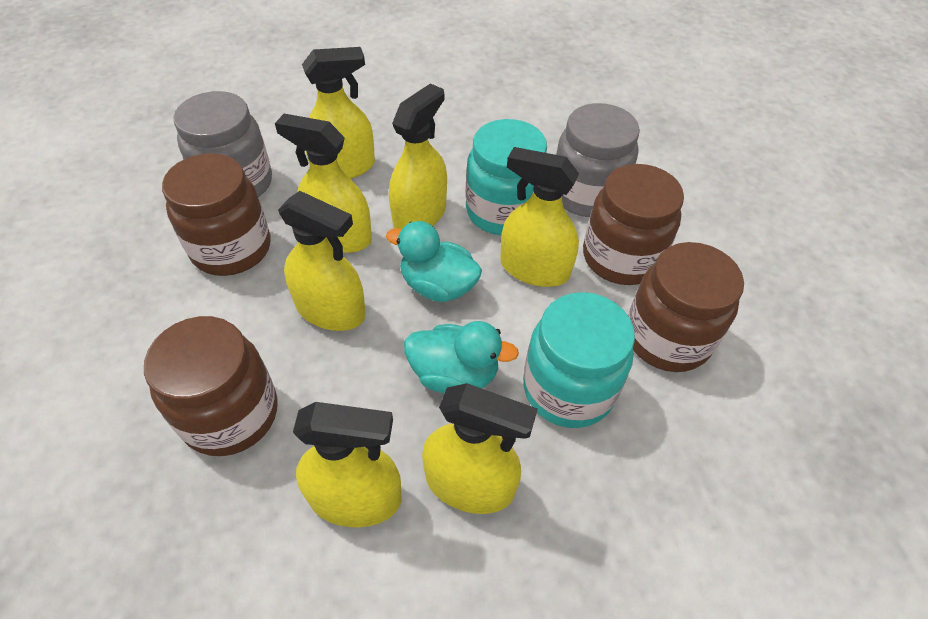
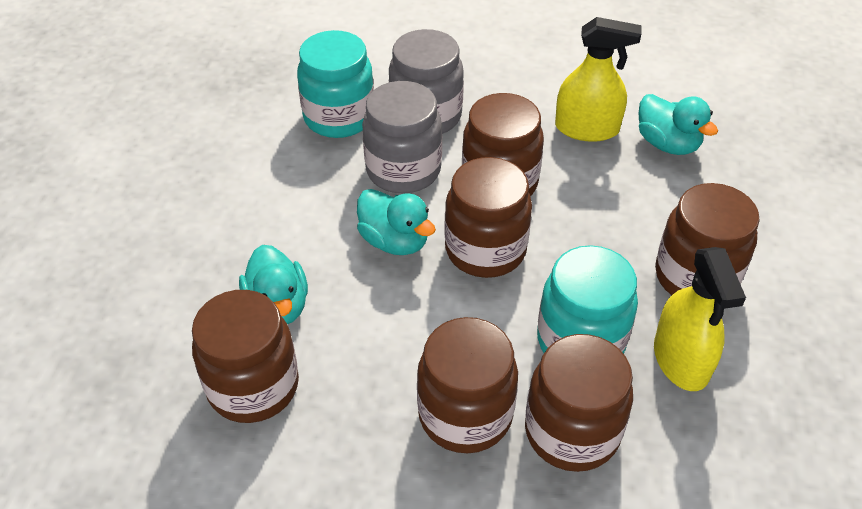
brown jar: 4 -> 6
turquoise duck: 2 -> 3
yellow spray bottle: 7 -> 2

